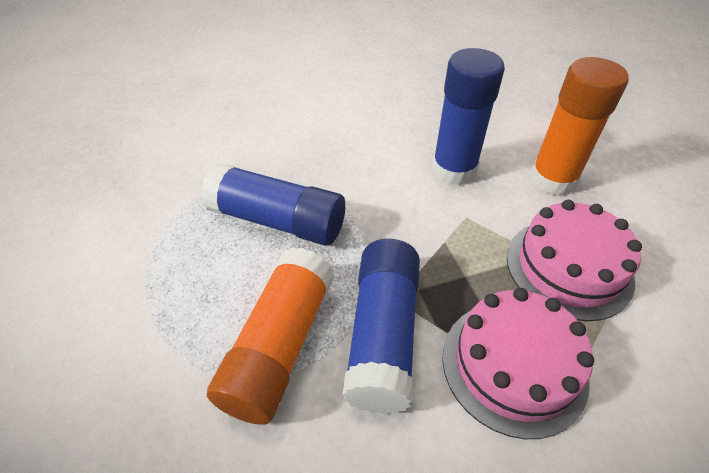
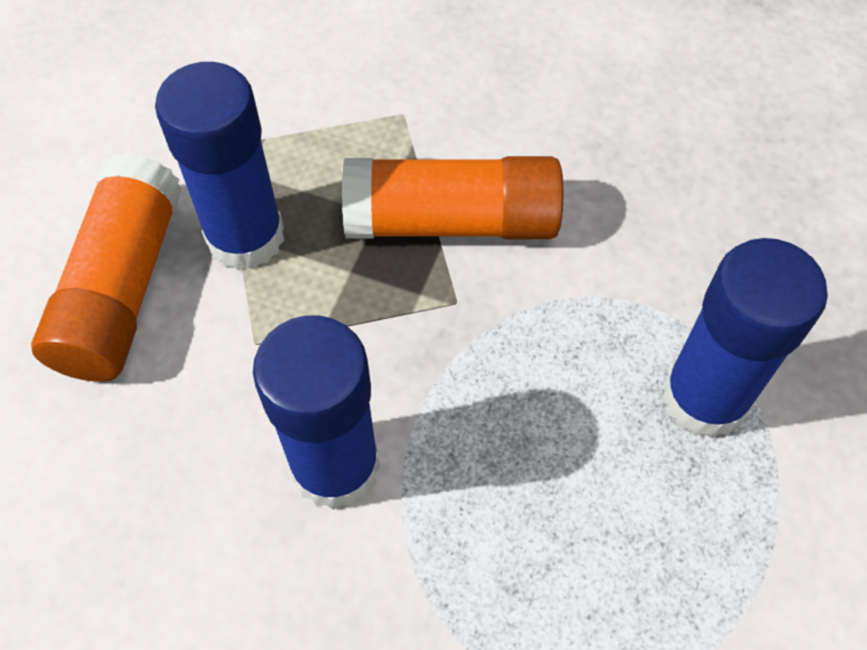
pink cake: 2 -> 0

